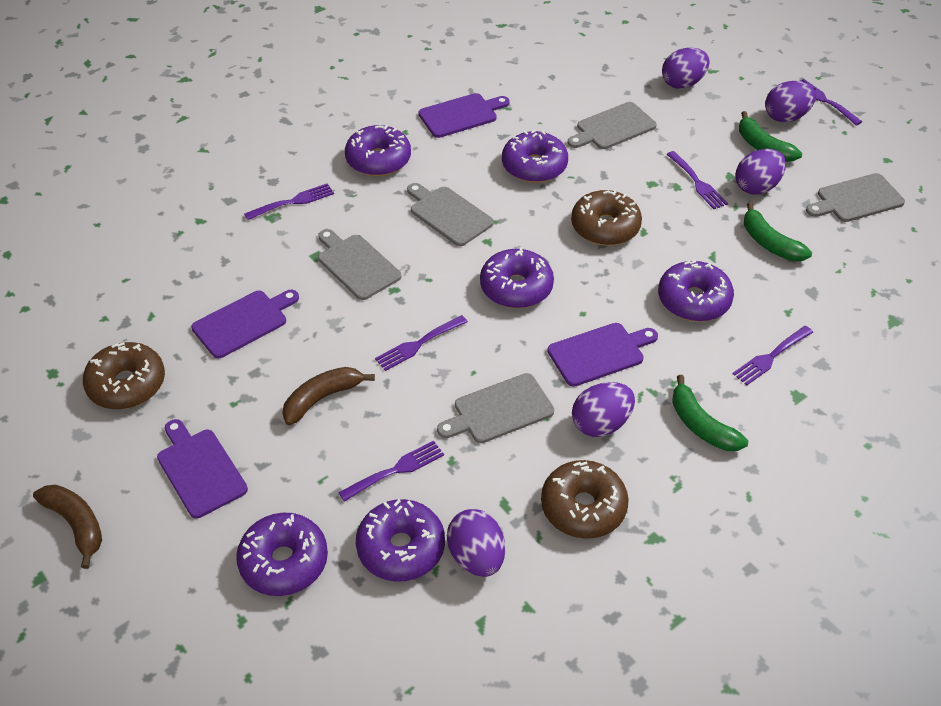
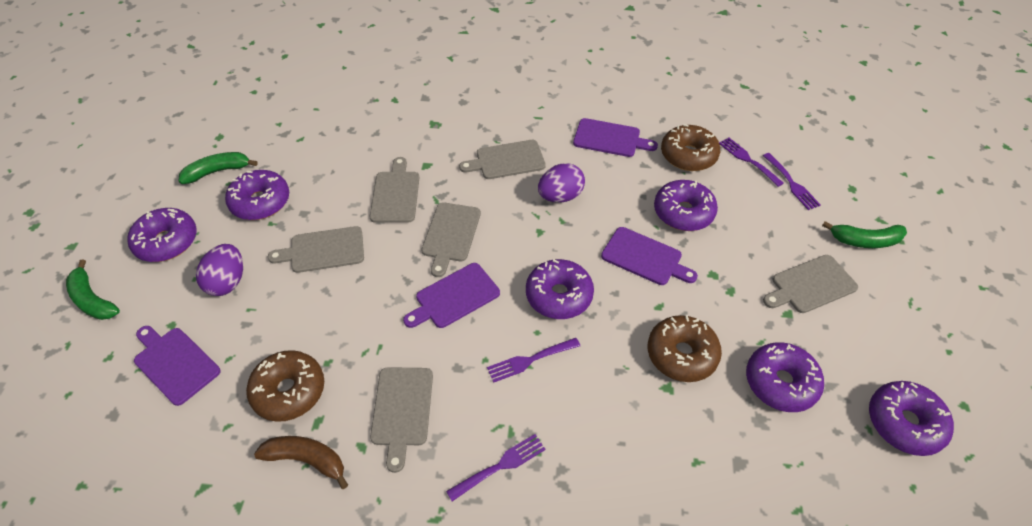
brown banana: 2 -> 1
grey cutting board: 5 -> 6
purple egg: 5 -> 2
purple fork: 6 -> 4

